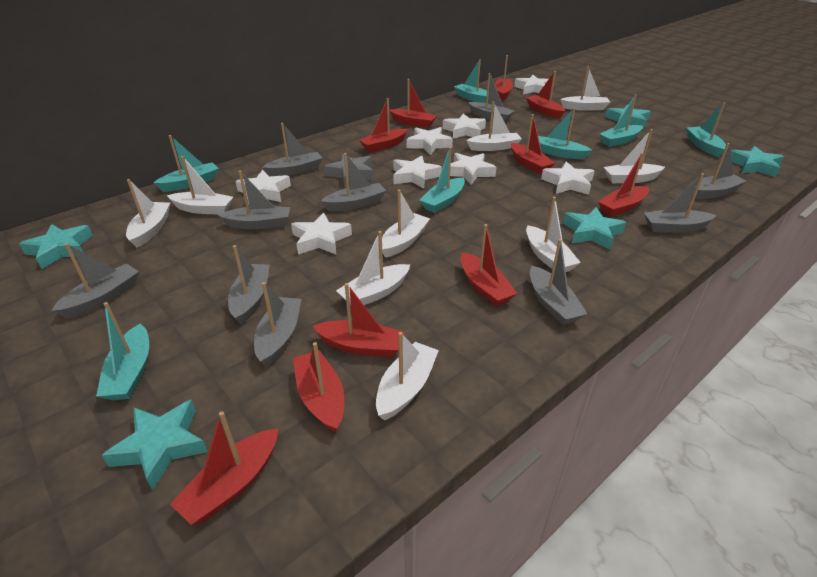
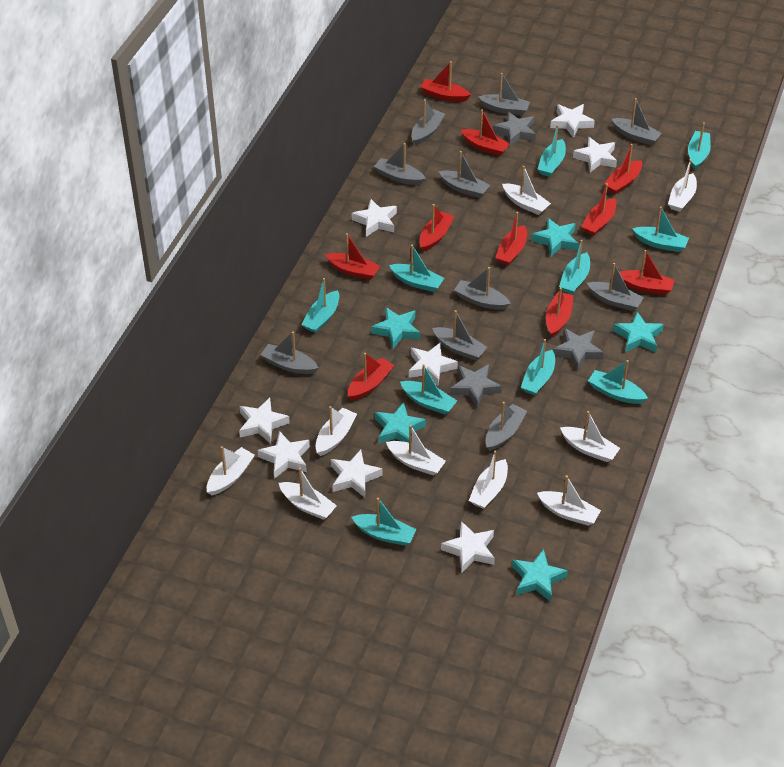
grey star: 1 -> 3
turquoise boat: 7 -> 10

